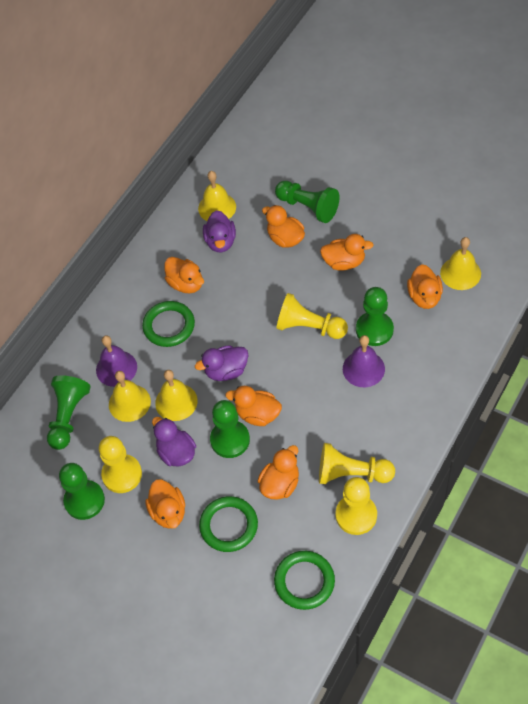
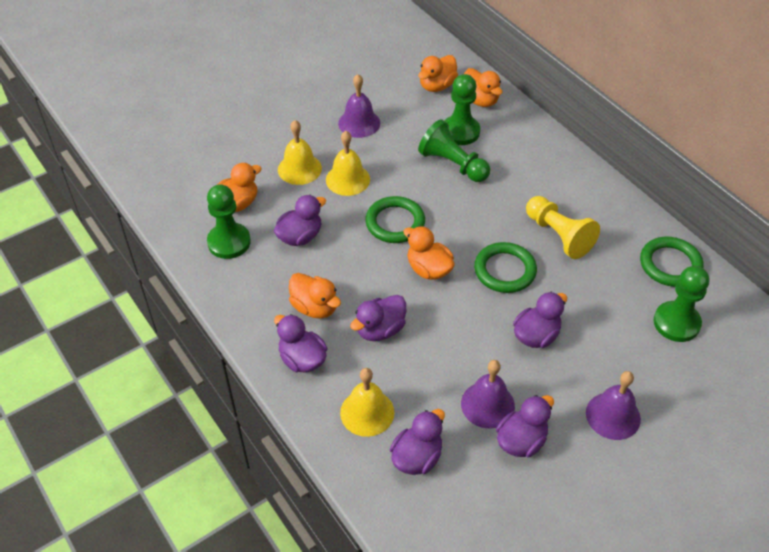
green pawn: 5 -> 4
orange duck: 7 -> 5
purple bell: 2 -> 3
purple duck: 3 -> 6
yellow bell: 4 -> 3
yellow pawn: 4 -> 1

